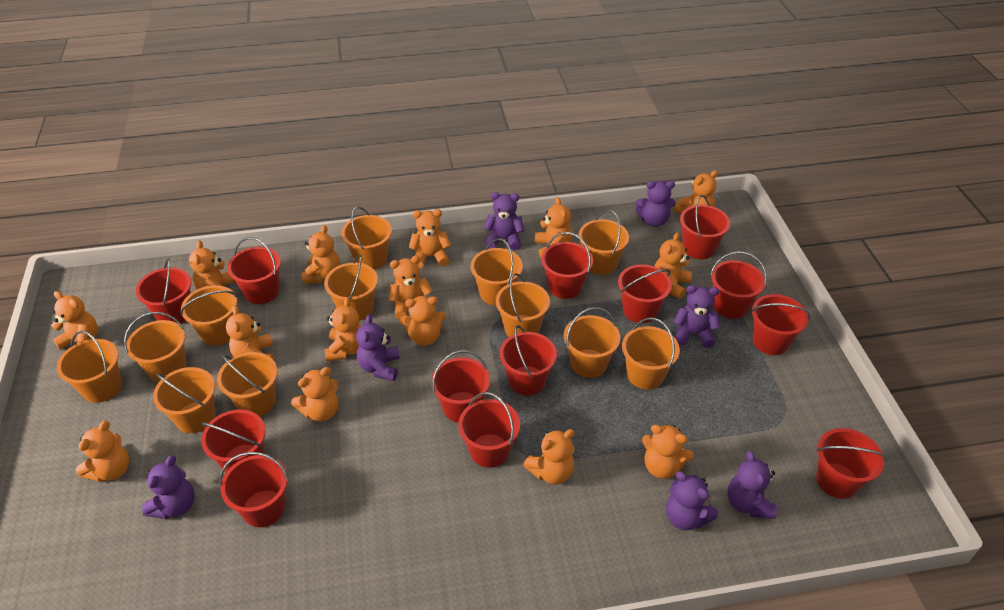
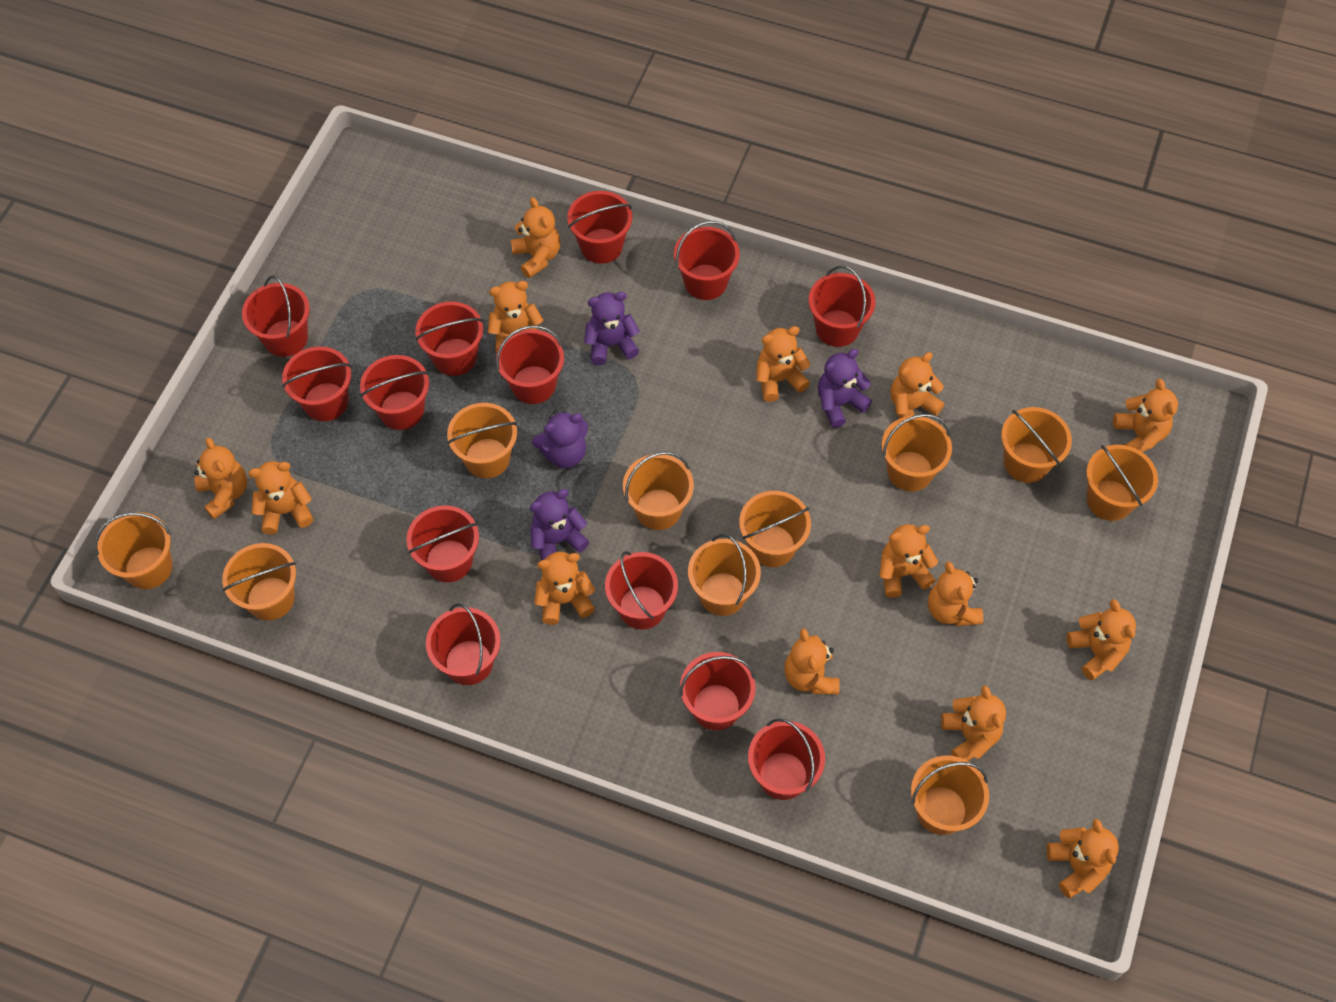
orange bucket: 12 -> 10
orange teddy bear: 15 -> 14
purple teddy bear: 7 -> 4

